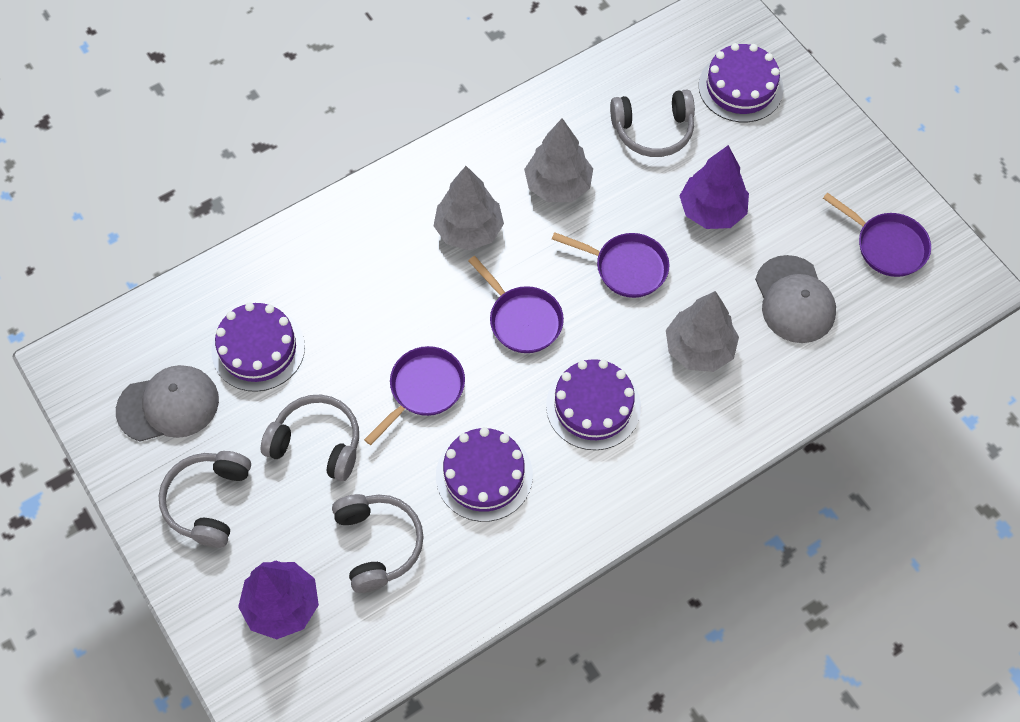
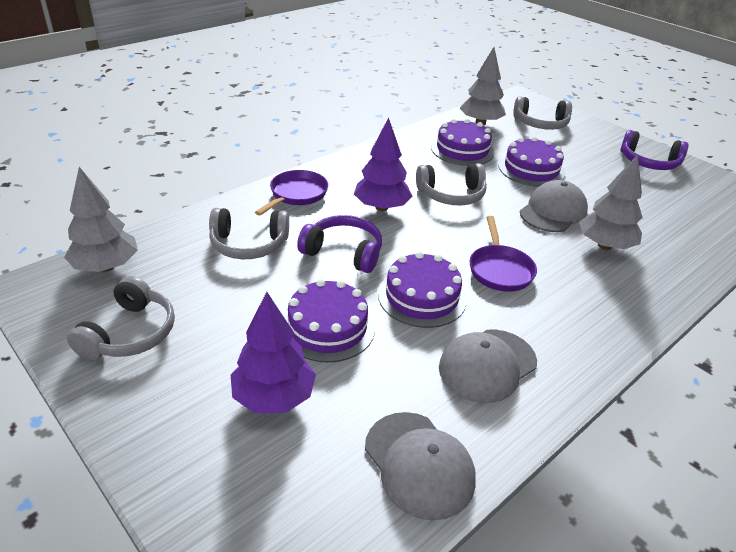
grey cap: 2 -> 3
purple headphones: 0 -> 2
purple pan: 4 -> 2

